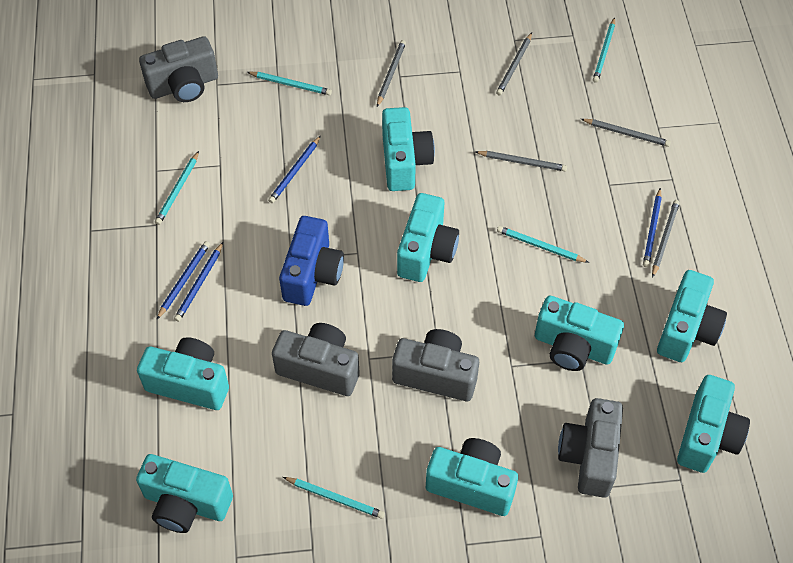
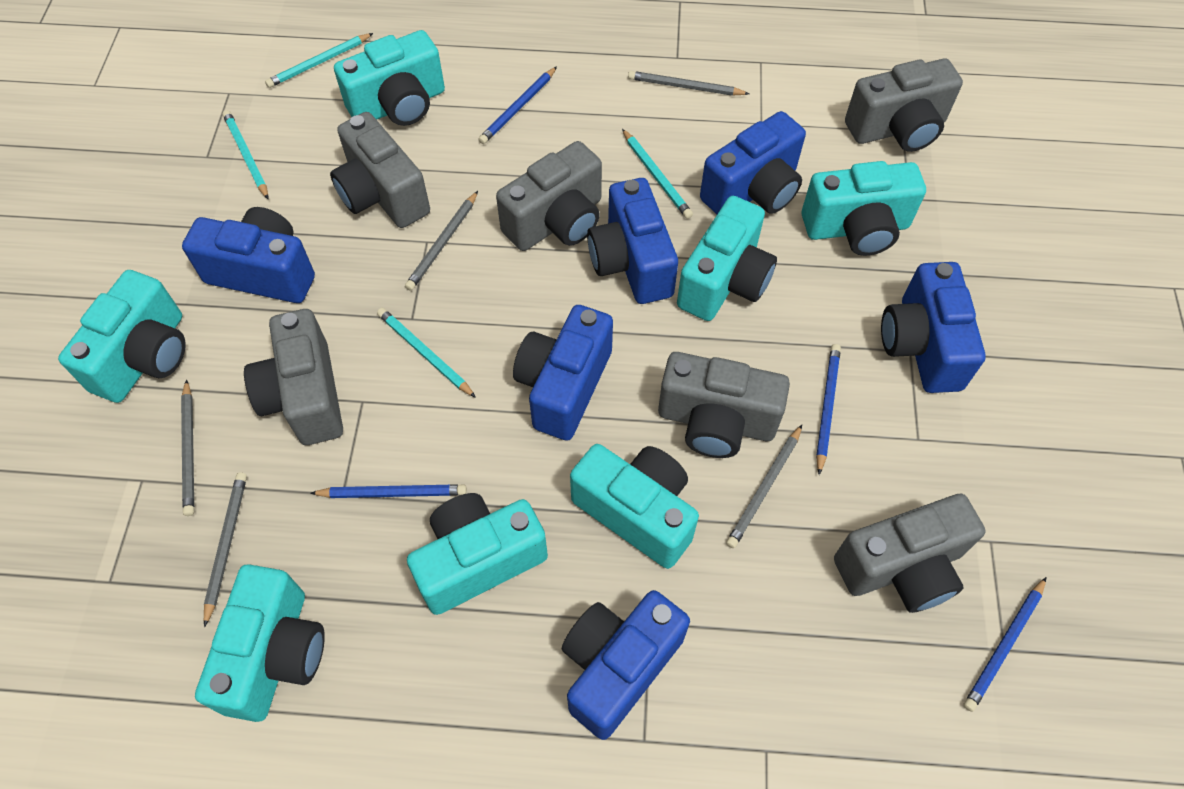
blue camera: 1 -> 6
grey camera: 4 -> 6
turquoise camera: 8 -> 7
turquoise pencil: 5 -> 4

